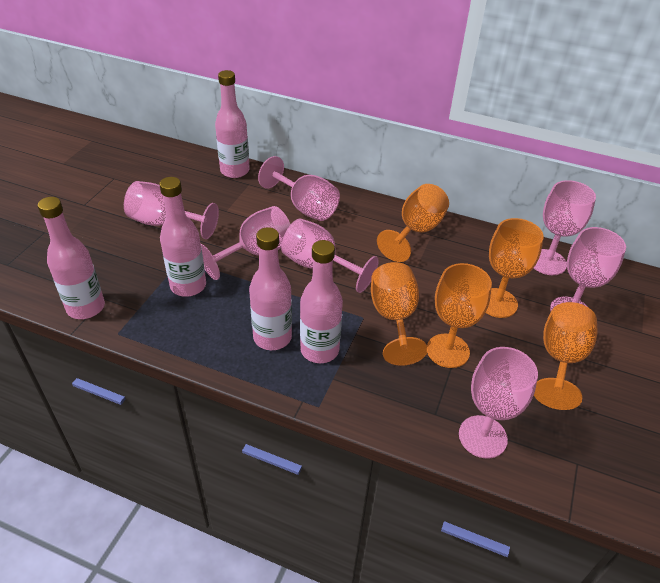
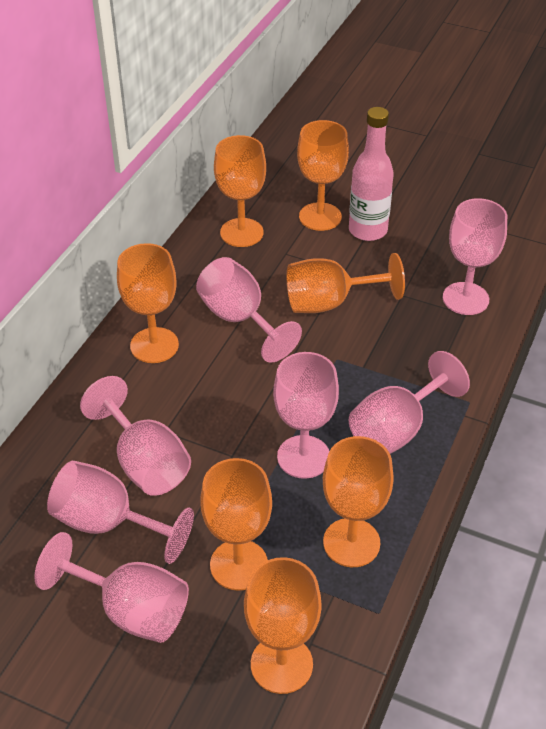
orange goblet: 5 -> 7
pink bottle: 5 -> 1

